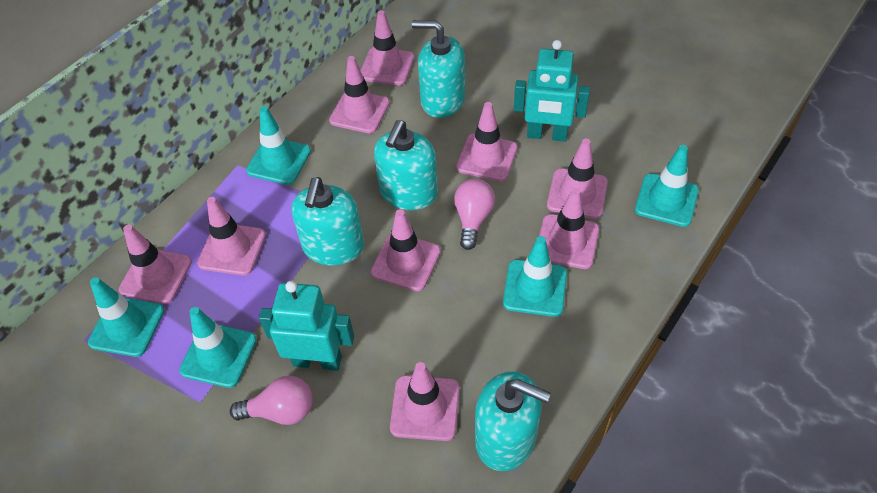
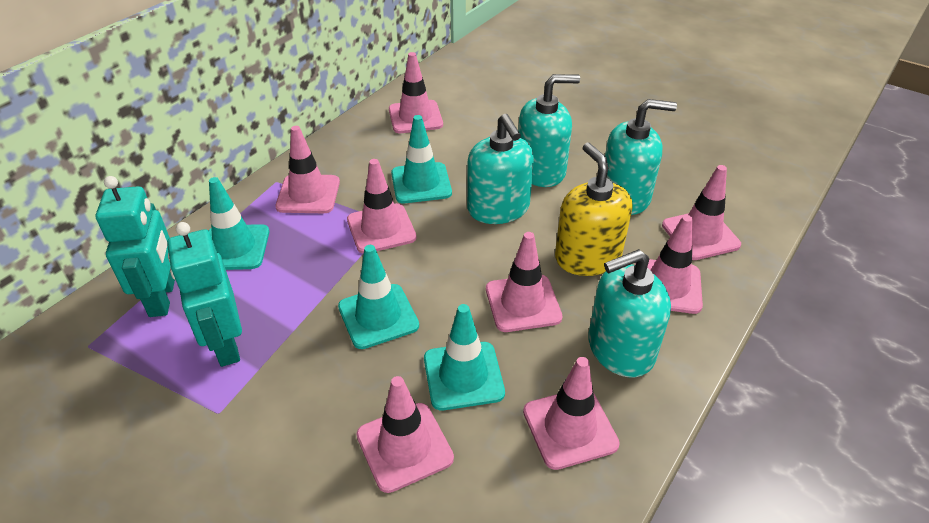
pink light bulb: 2 -> 0
pink traffic cone: 9 -> 8
turquoise traffic cone: 5 -> 4
yellow soap dispenser: 0 -> 1

